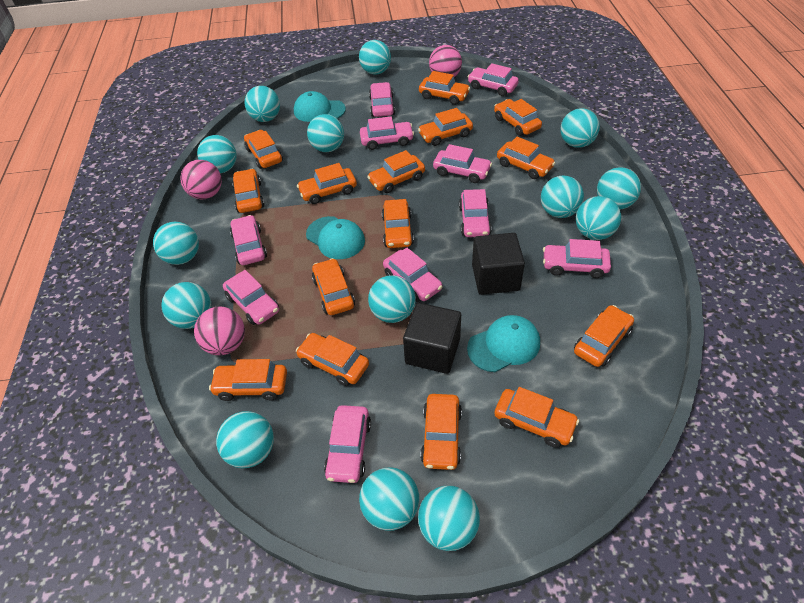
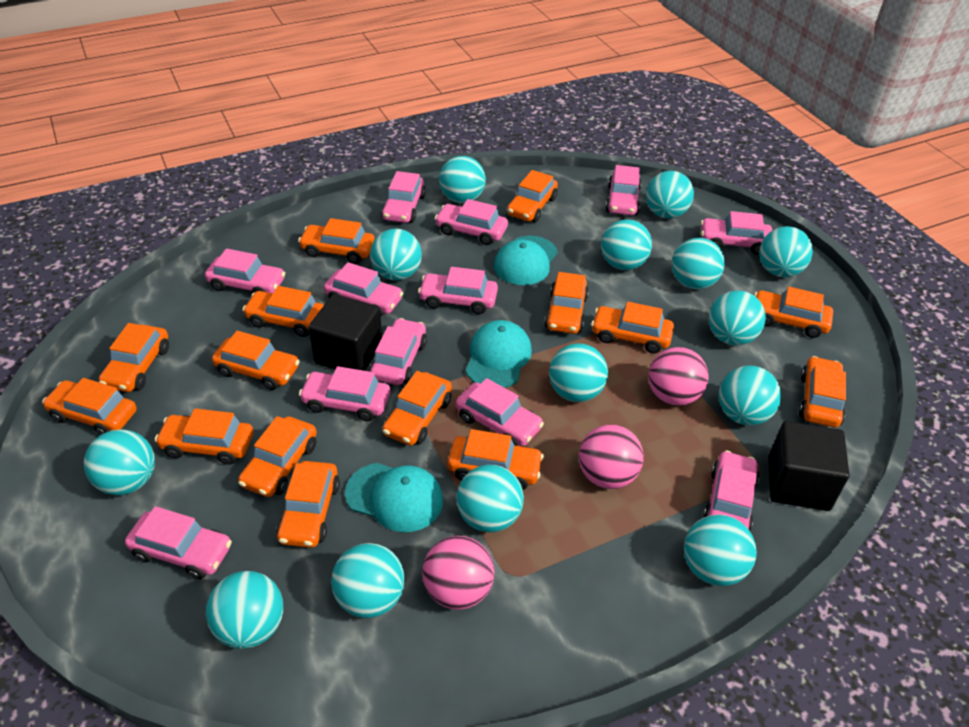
pink car: 10 -> 12

